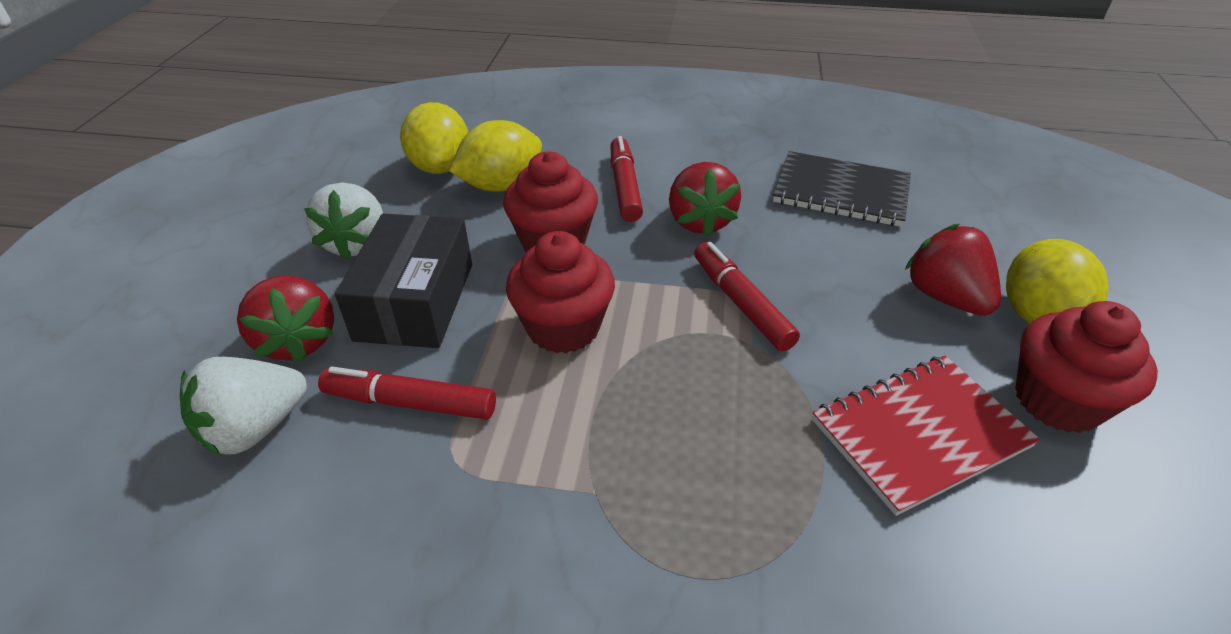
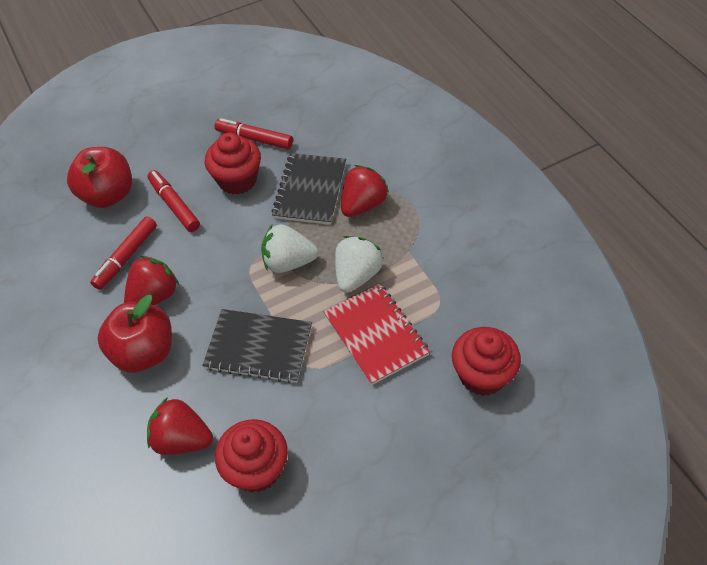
black box: 1 -> 0
black notebook: 1 -> 2
red apple: 0 -> 2
yellow lemon: 3 -> 0

